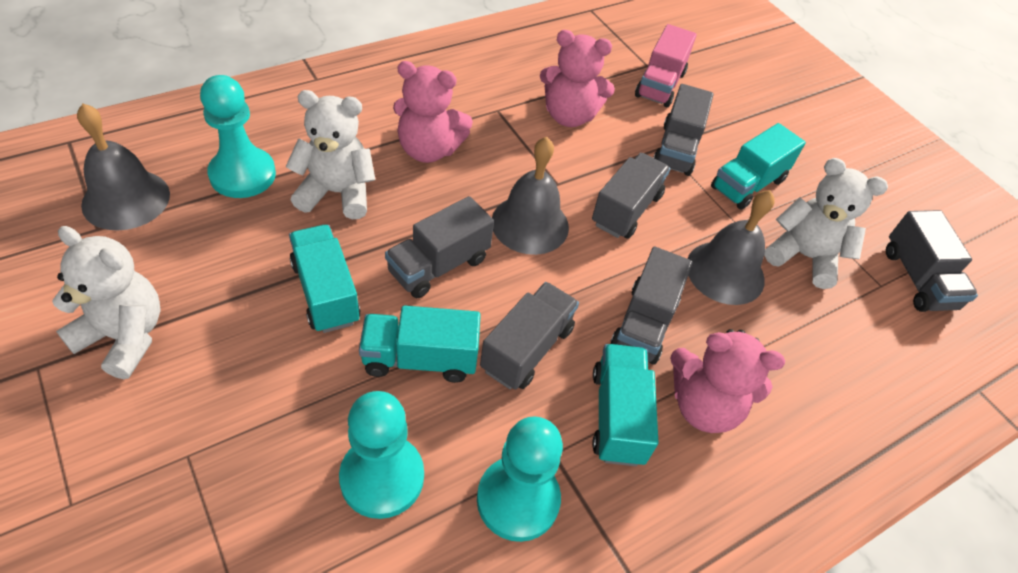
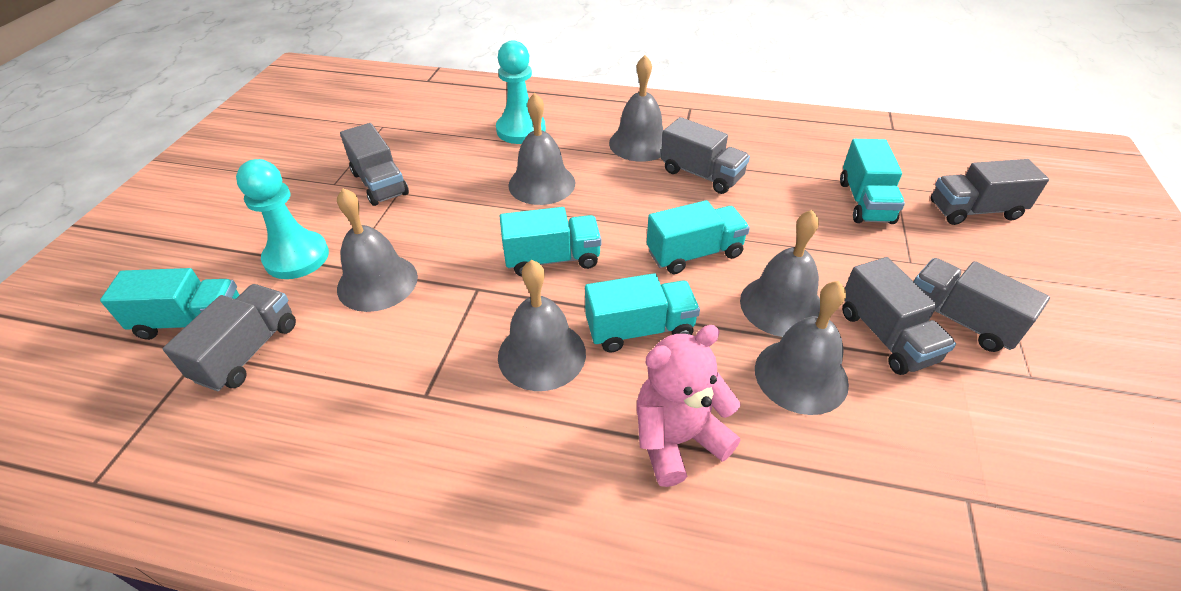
grey bell: 3 -> 6
pink teddy bear: 3 -> 1
pink truck: 1 -> 0
turquoise pawn: 3 -> 2
turquoise truck: 4 -> 5
white teddy bear: 3 -> 0

